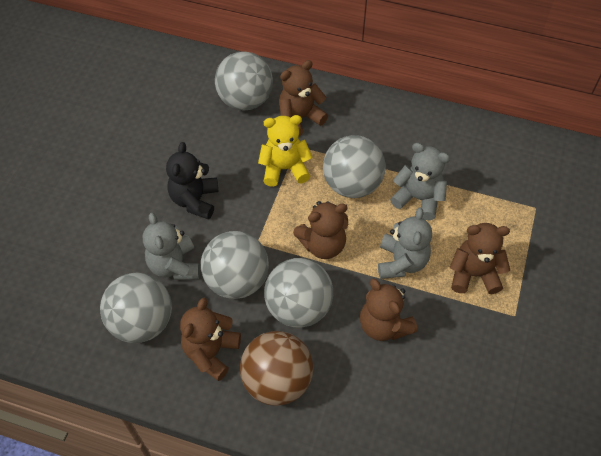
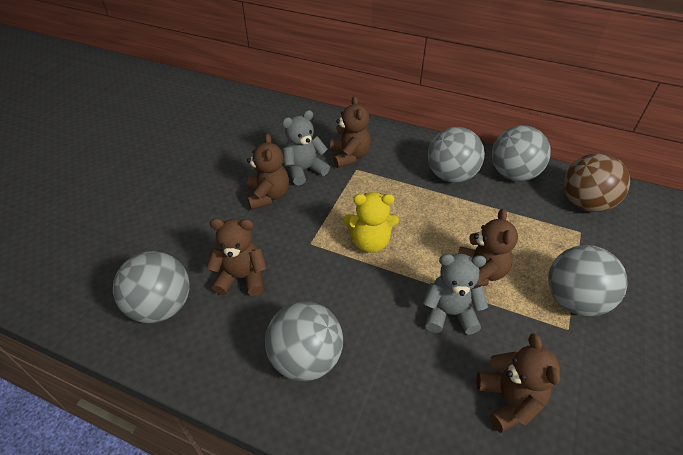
black teddy bear: 1 -> 0
grey teddy bear: 3 -> 2

